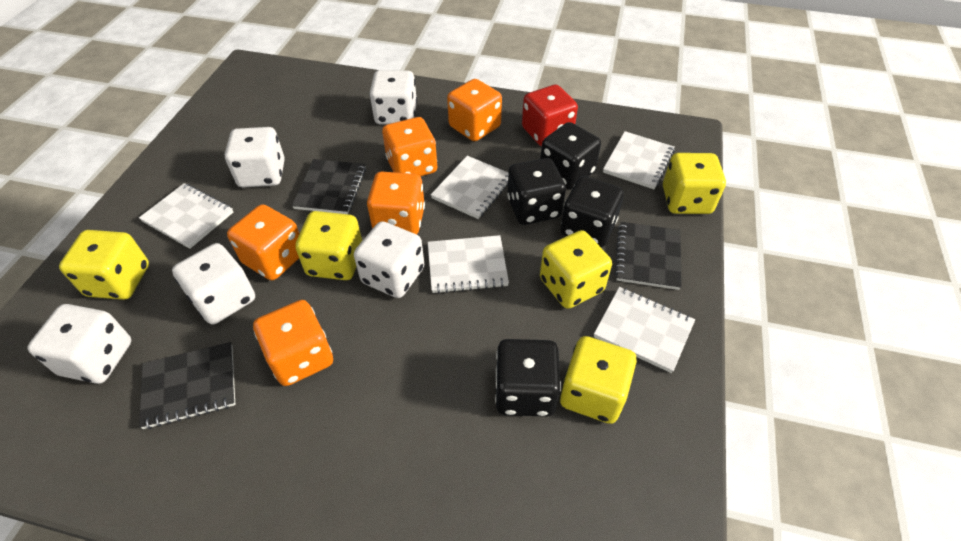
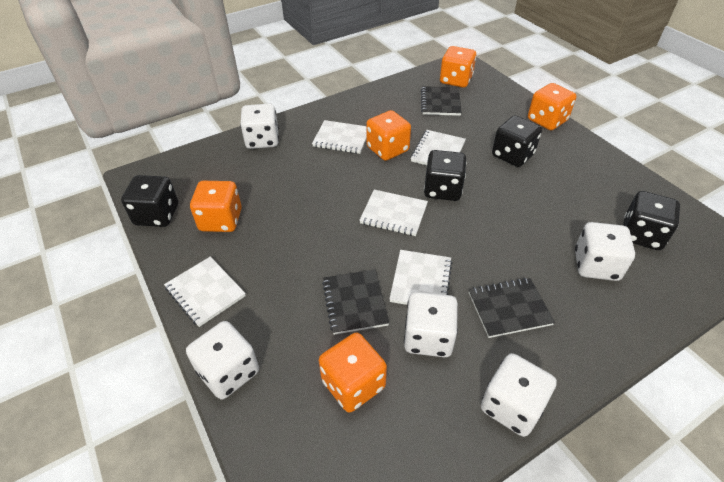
red dice: 1 -> 0
yellow dice: 5 -> 0

